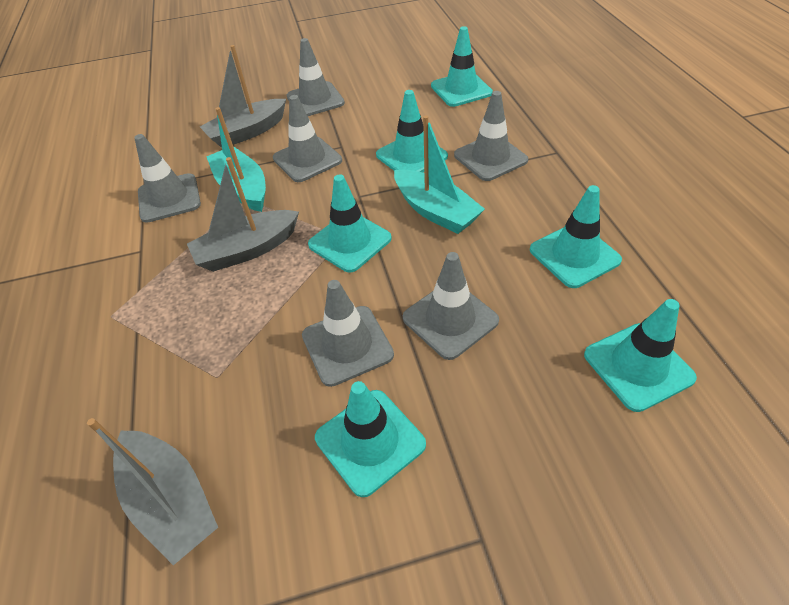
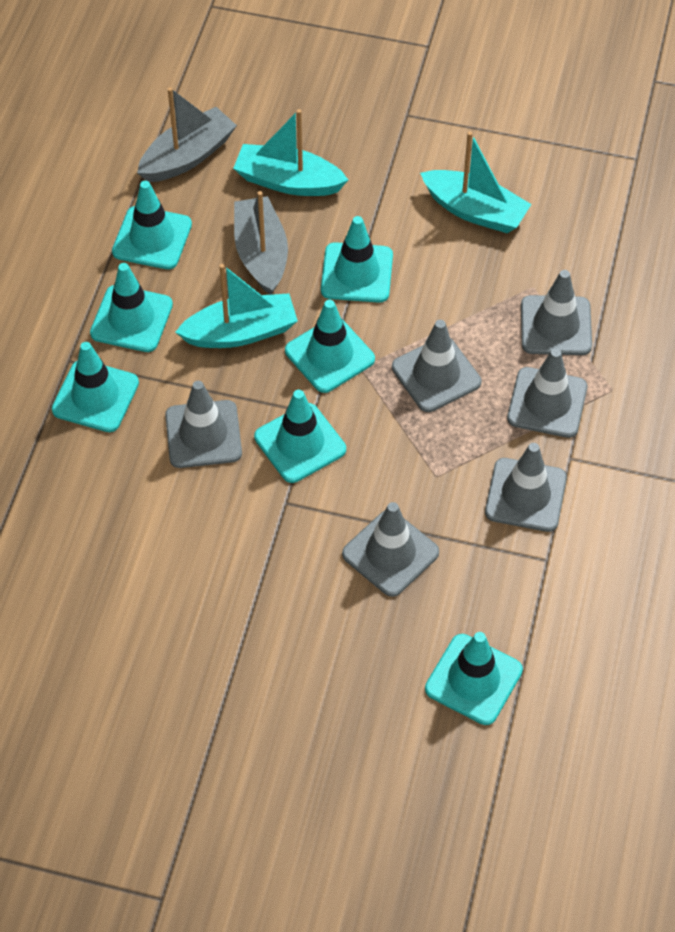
grey boat: 3 -> 2
turquoise boat: 2 -> 3
turquoise traffic cone: 6 -> 7

